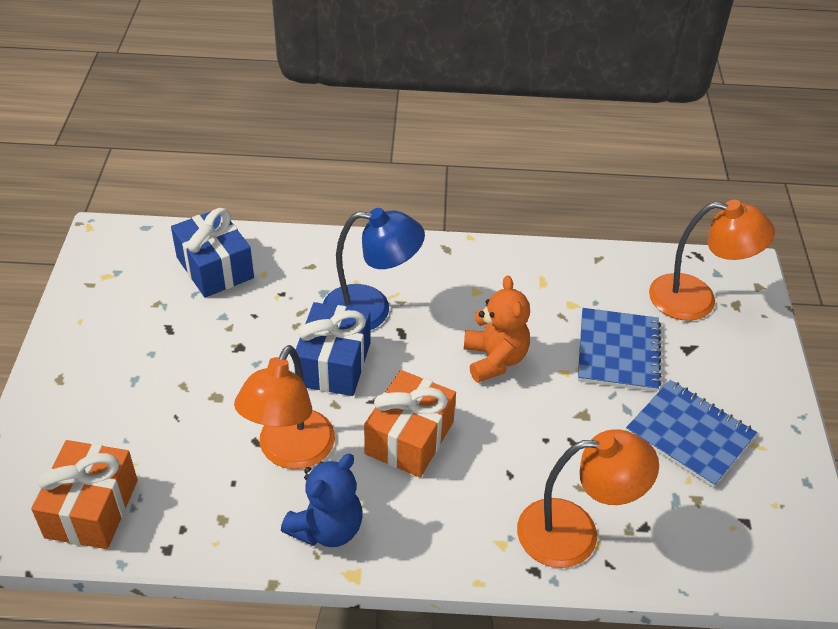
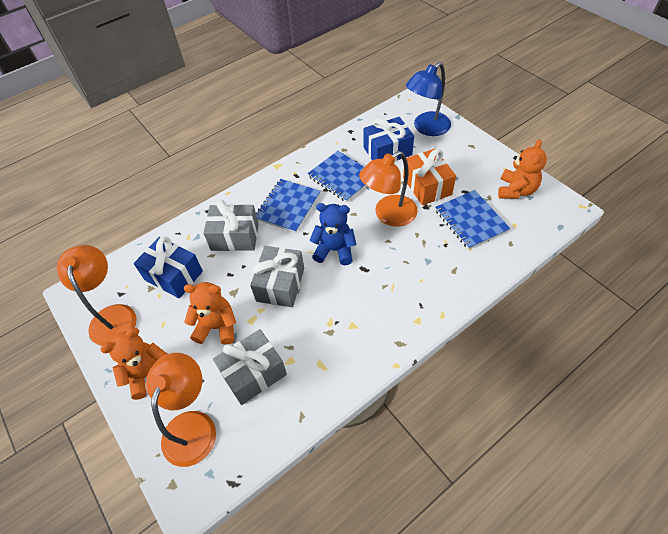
blue notebook: 2 -> 3
grey gift: 0 -> 3
orange gift: 2 -> 1
orange teddy bear: 1 -> 3

